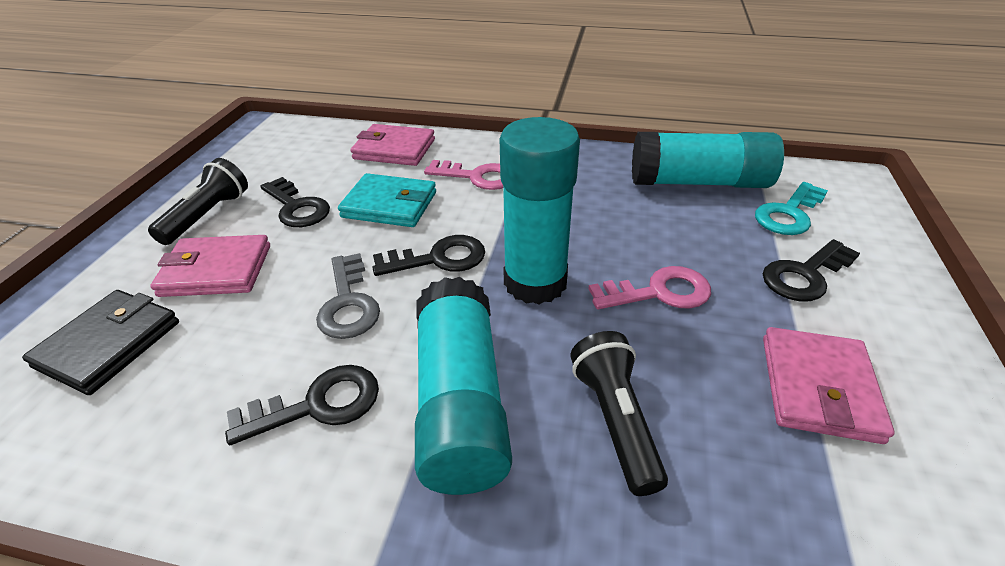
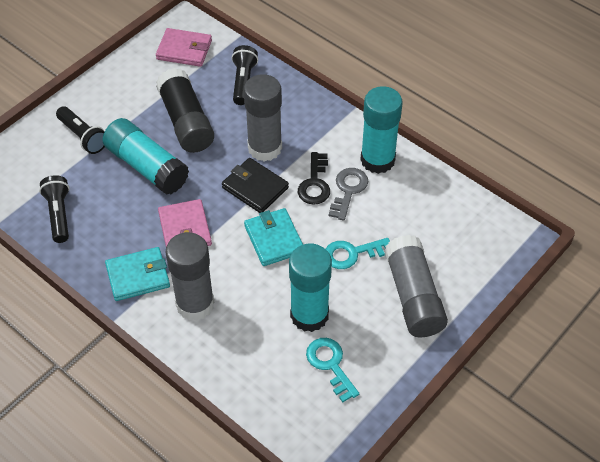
black flashlight: 2 -> 3
black glue stick: 0 -> 1
black key: 4 -> 1
grey glue stick: 0 -> 3
pink key: 2 -> 0
pink wallet: 3 -> 2
turquoise key: 1 -> 2
turquoise wallet: 1 -> 2

